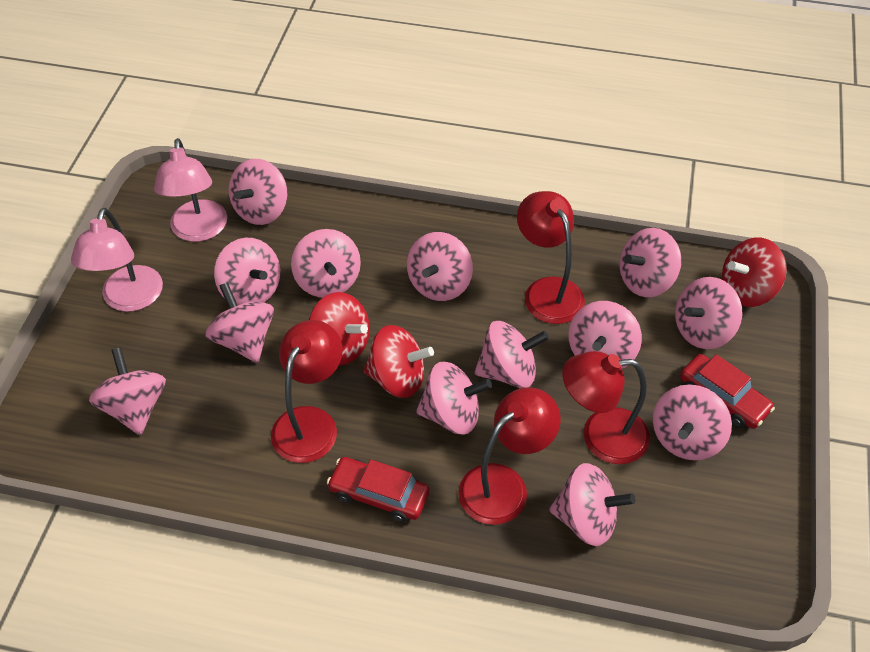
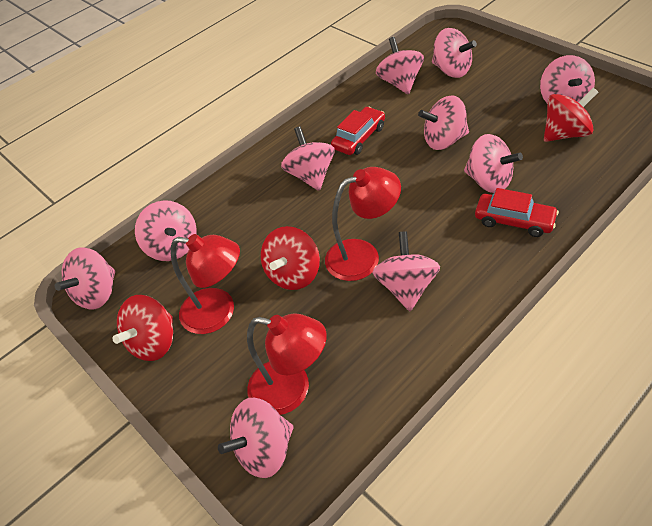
pink lamp: 2 -> 0
pink spinning top: 13 -> 10
red lamp: 4 -> 3

